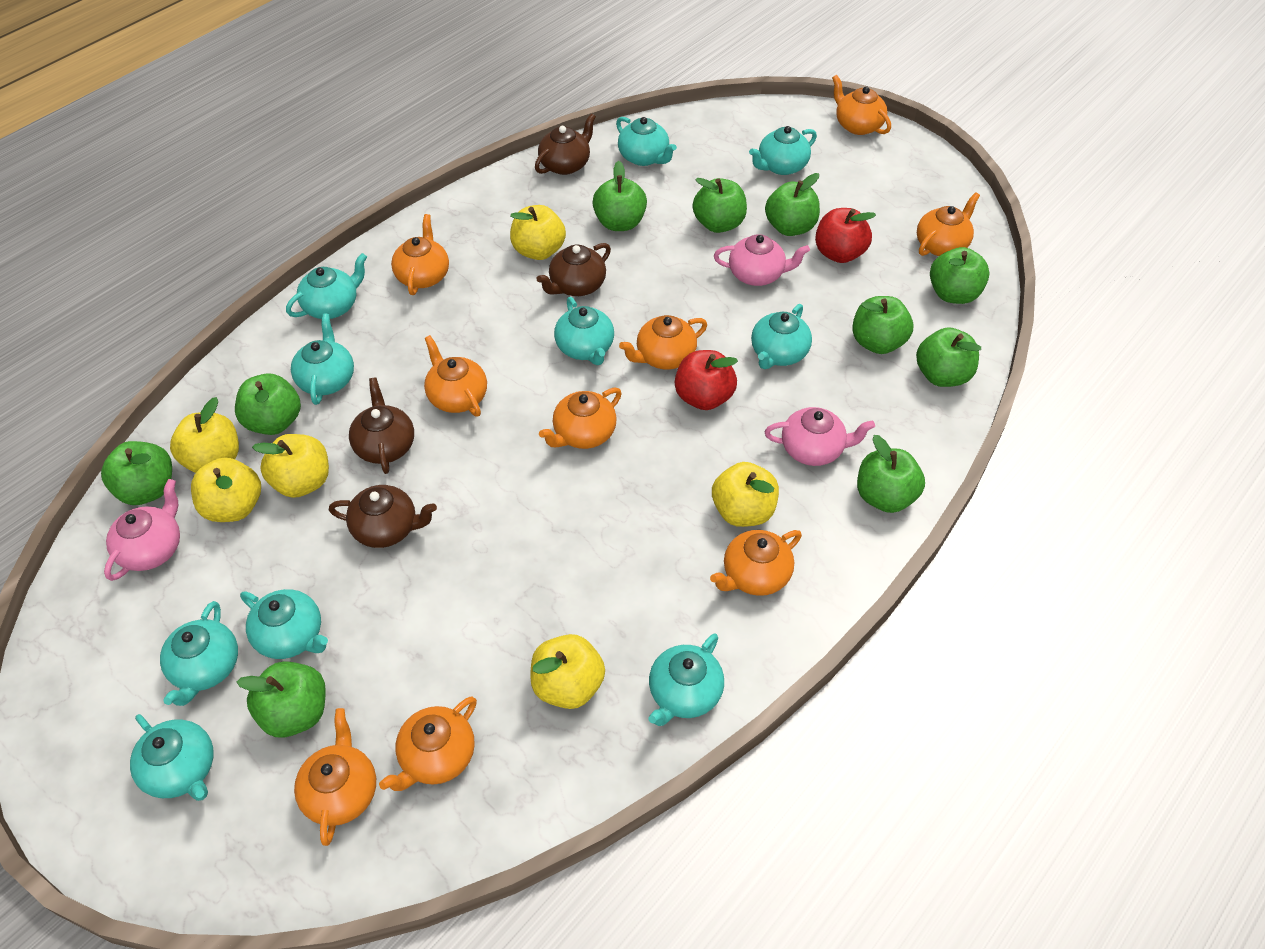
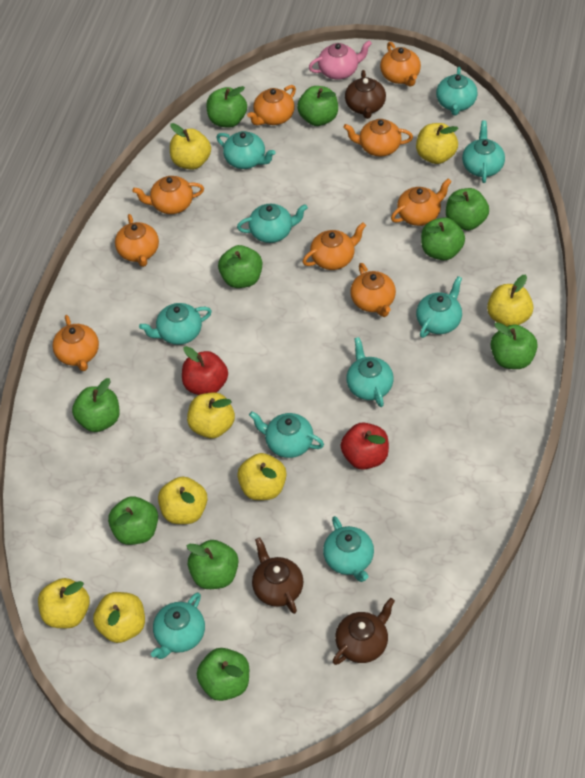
brown teapot: 4 -> 3
pink teapot: 3 -> 1
yellow apple: 6 -> 8

